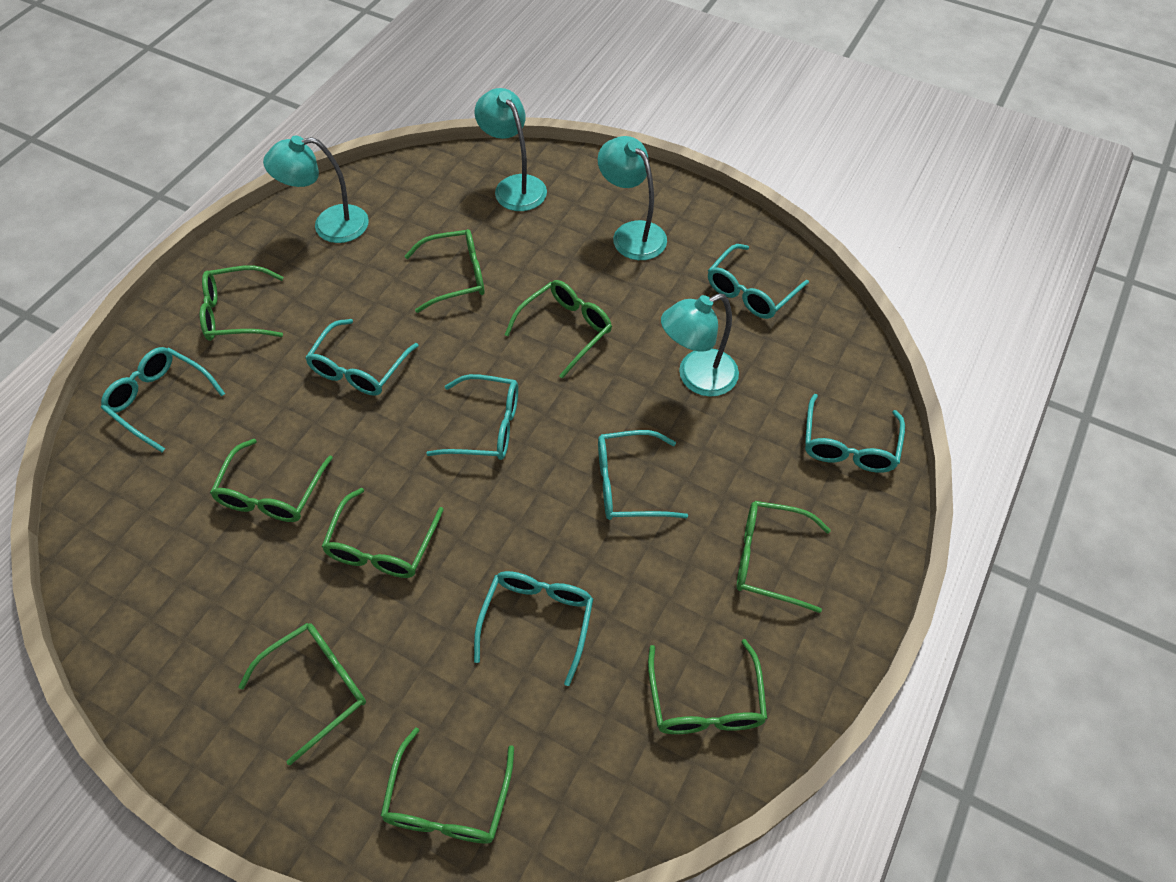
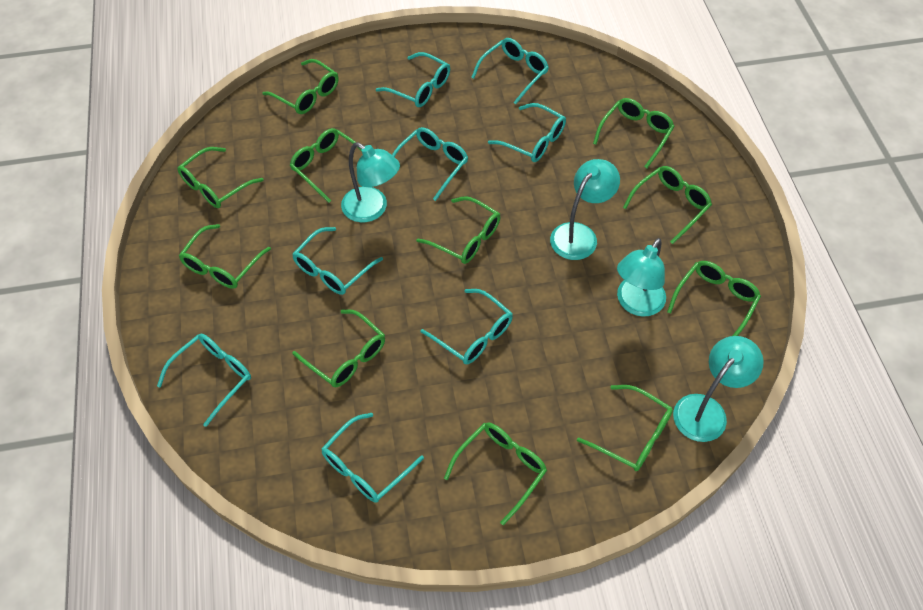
green glasses: 9 -> 11
turquoise glasses: 7 -> 8

